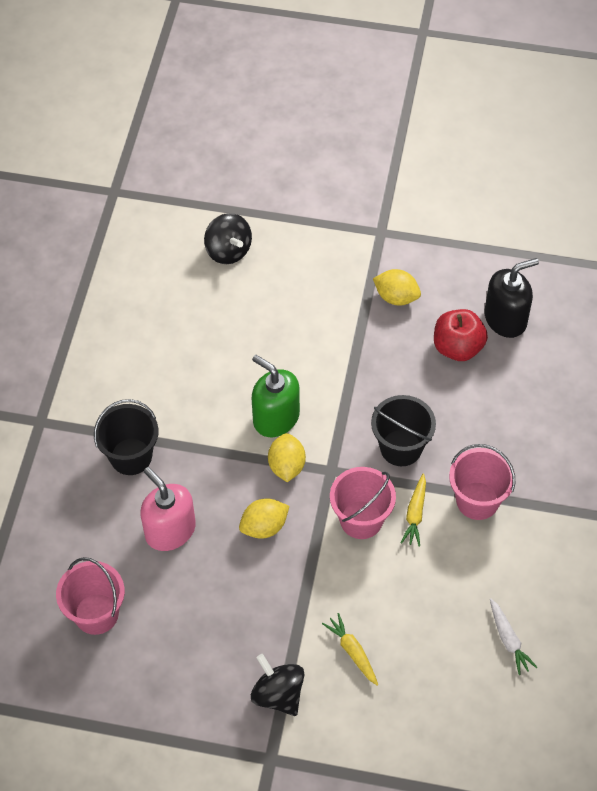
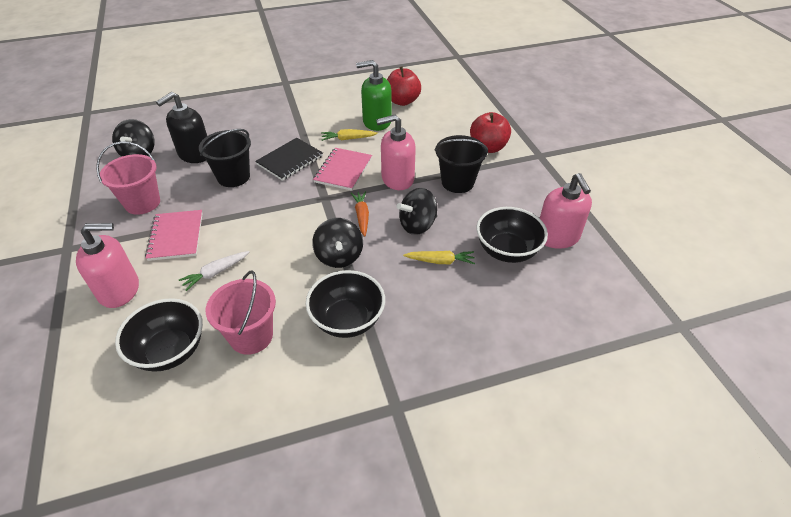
black bowl: 0 -> 3
black notebook: 0 -> 1
black spinning top: 2 -> 3
orange carrot: 0 -> 1
pink bucket: 3 -> 2
pink notebook: 0 -> 2
pink soap dispenser: 1 -> 3
red apple: 1 -> 2
yellow lemon: 3 -> 0

